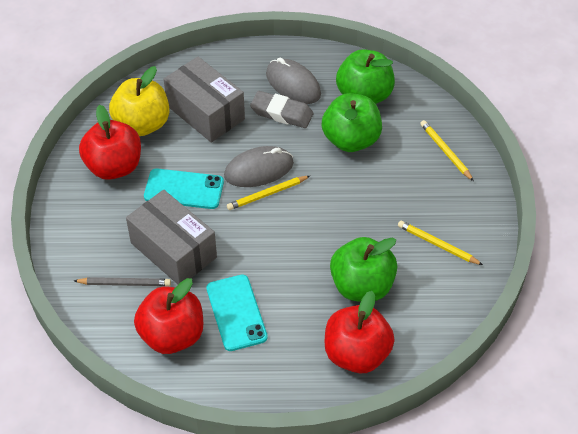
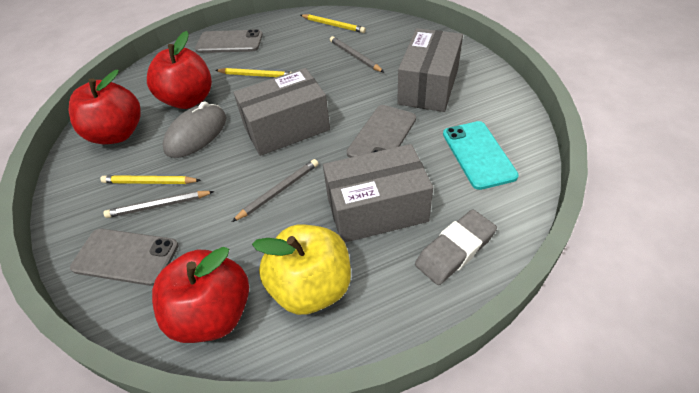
green apple: 3 -> 0
grey box: 2 -> 3
grey mouse: 2 -> 1
grey pencil: 1 -> 3
grey phone: 0 -> 3
turquoise phone: 2 -> 1

